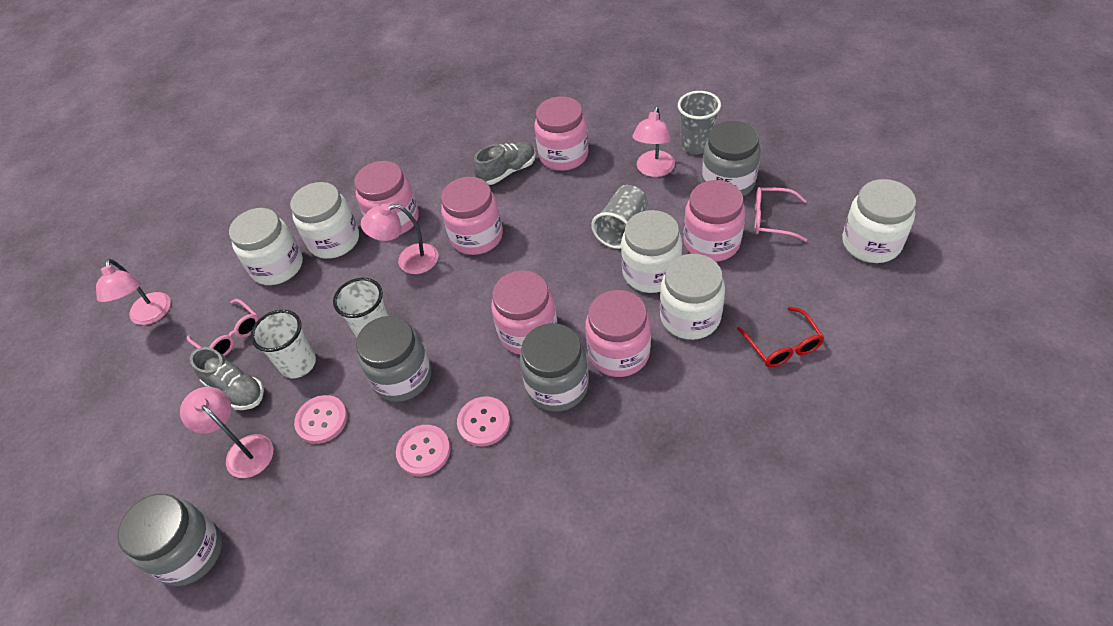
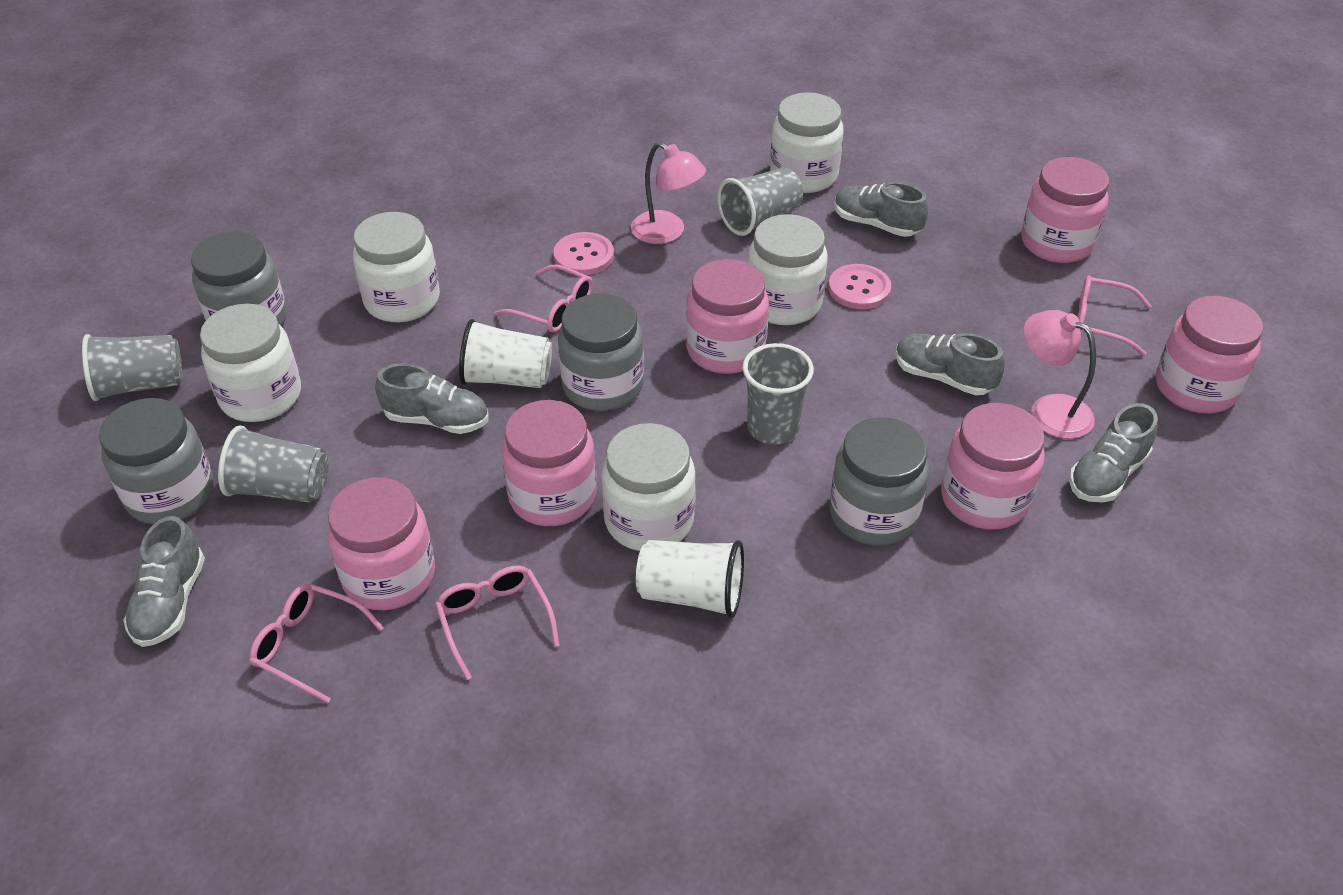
grey cup: 2 -> 4
grey shoe: 2 -> 5
pink button: 3 -> 2
pink glasses: 2 -> 4
pink lamp: 4 -> 2
red glasses: 1 -> 0

